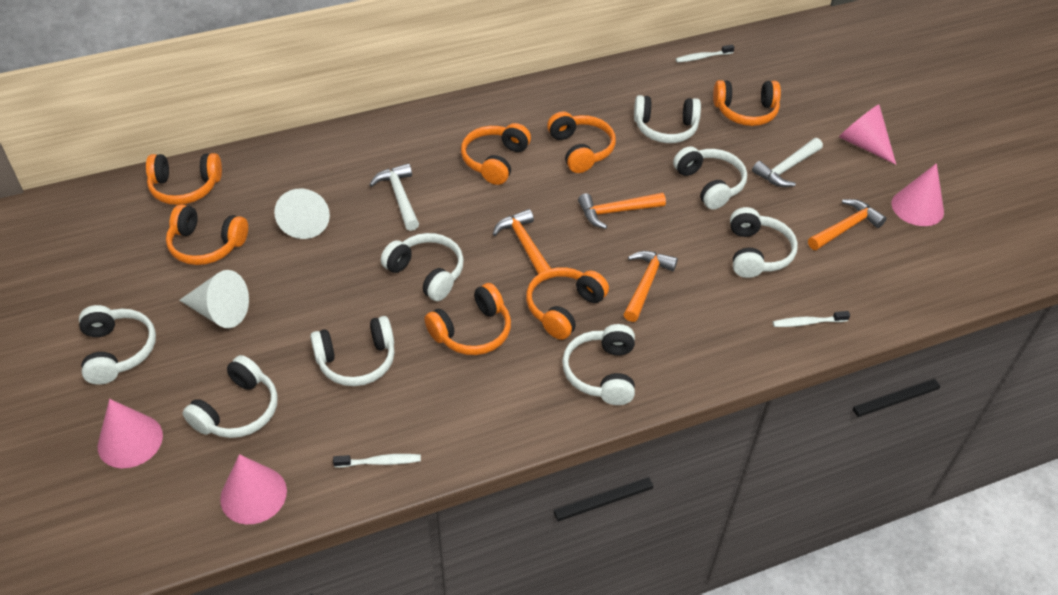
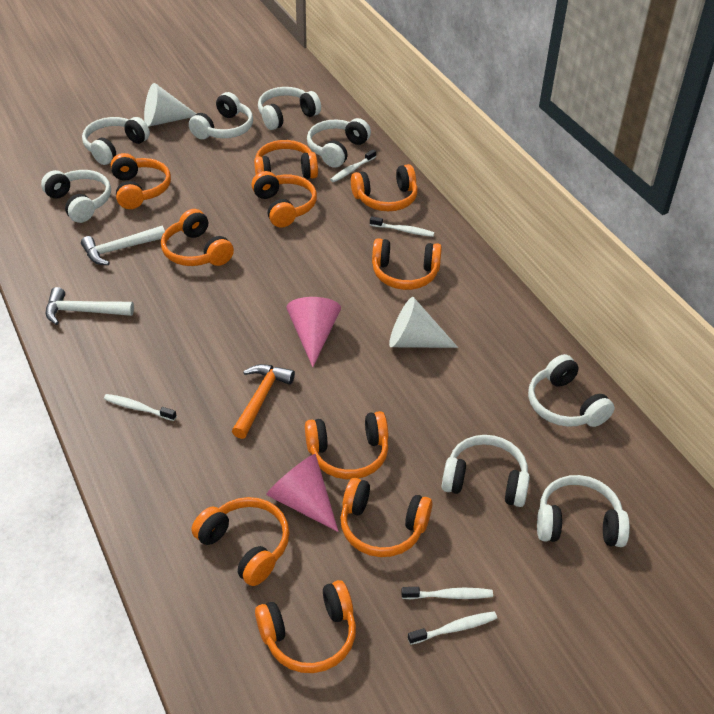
orange hammer: 4 -> 1
orange headphones: 7 -> 10
pink cone: 4 -> 2
white toothbrush: 3 -> 5

